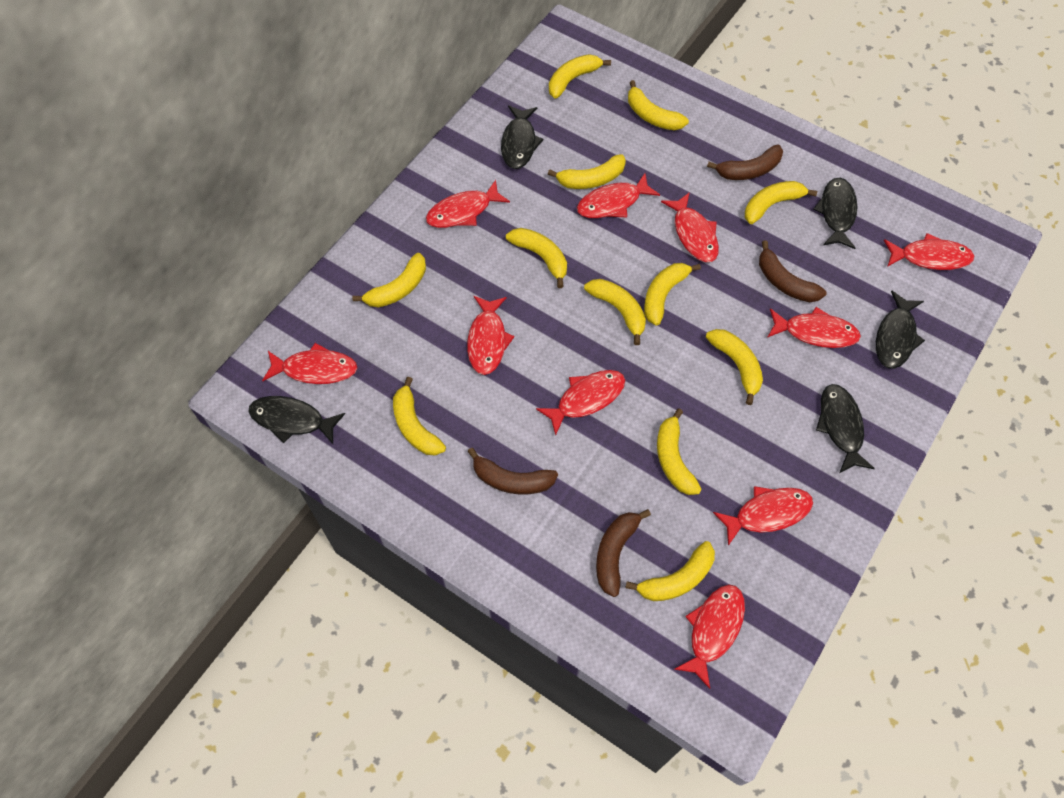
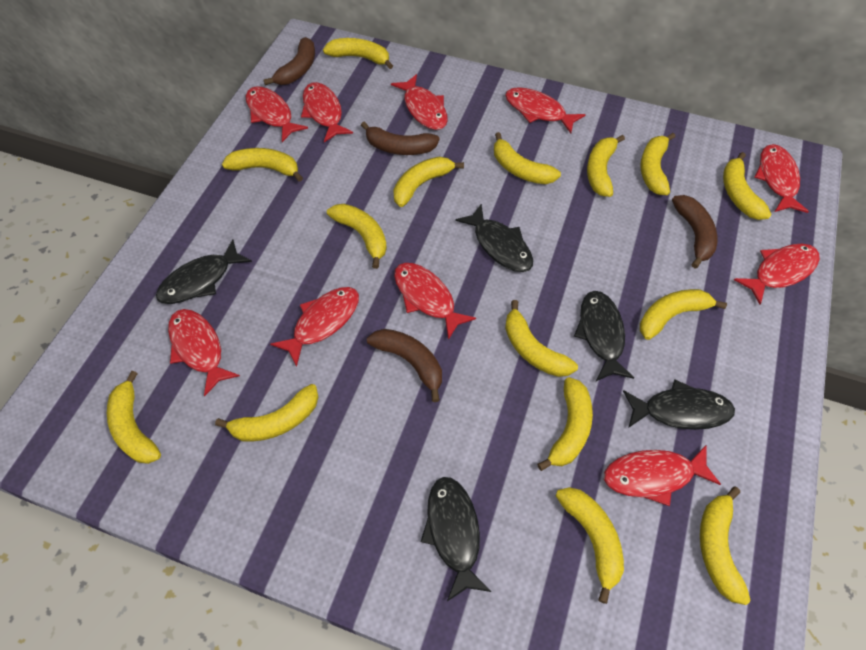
yellow banana: 12 -> 15

